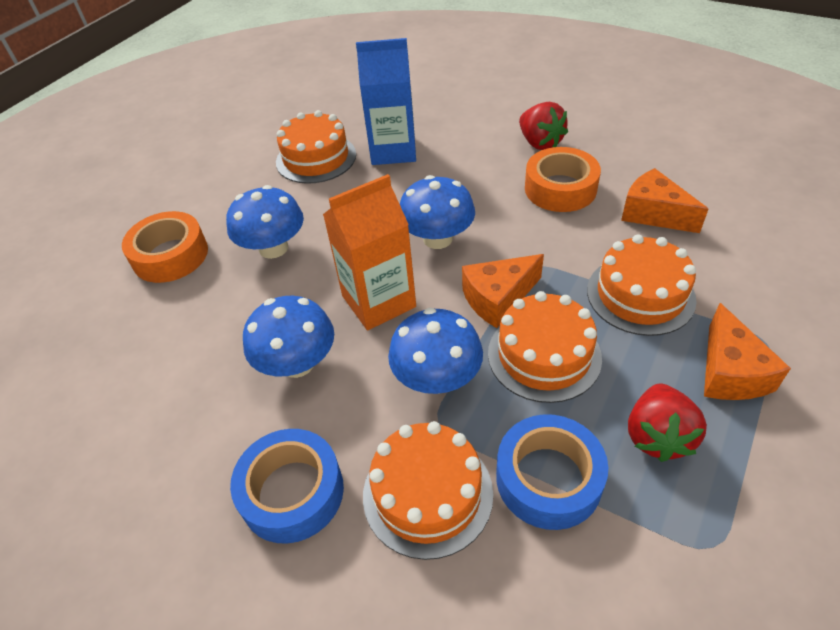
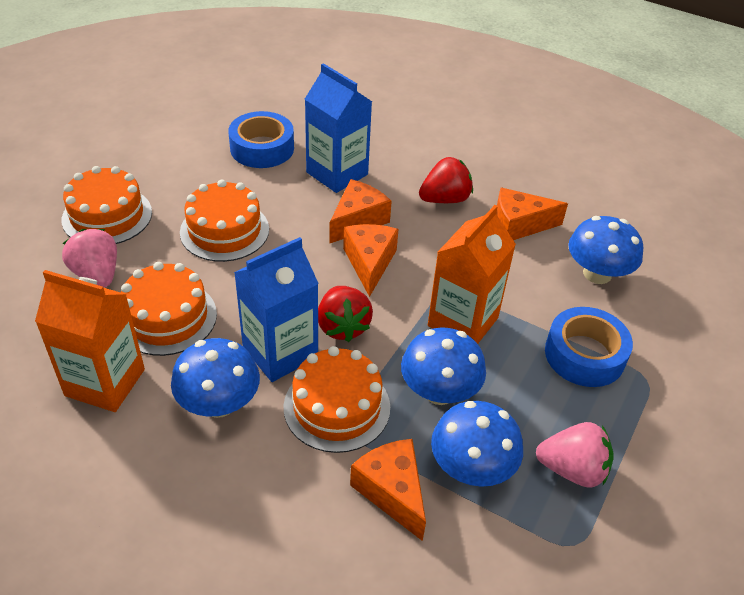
blue carton: 1 -> 2
orange carton: 1 -> 2
orange cheese: 3 -> 4
orange tape: 2 -> 0
pink strawberry: 0 -> 2

